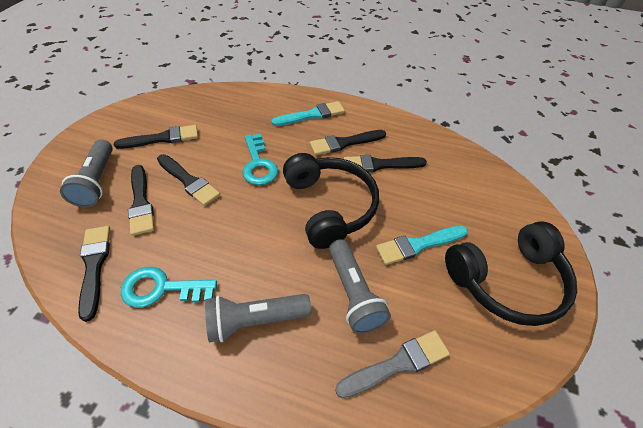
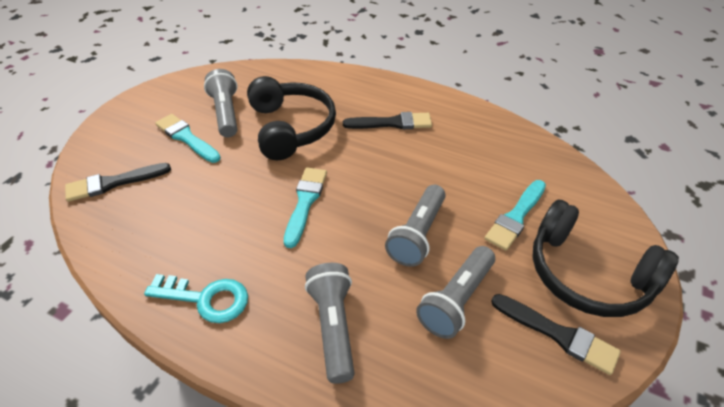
black brush: 6 -> 3
grey brush: 1 -> 0
grey flashlight: 3 -> 4
turquoise brush: 2 -> 3
turquoise key: 2 -> 1

